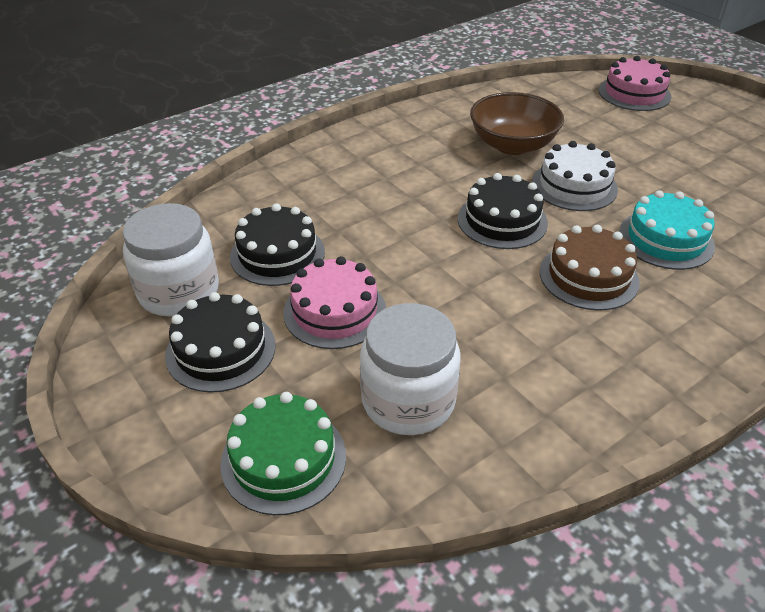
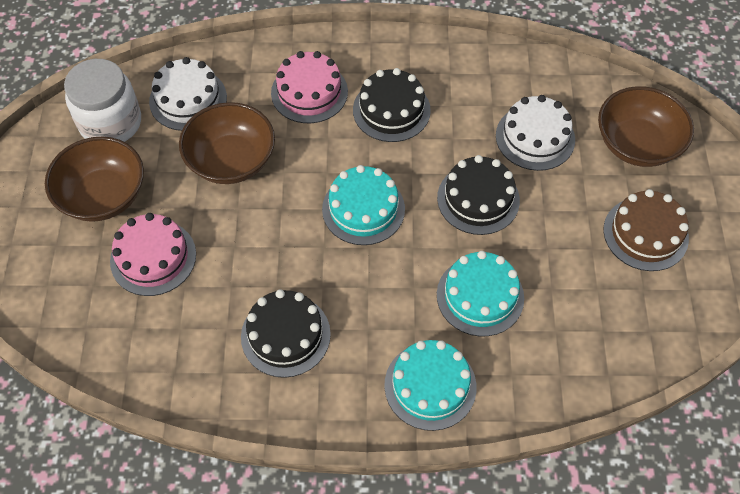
brown bowl: 1 -> 3
green cake: 1 -> 0
turquoise cake: 1 -> 3
white cake: 1 -> 2
white jar: 2 -> 1

